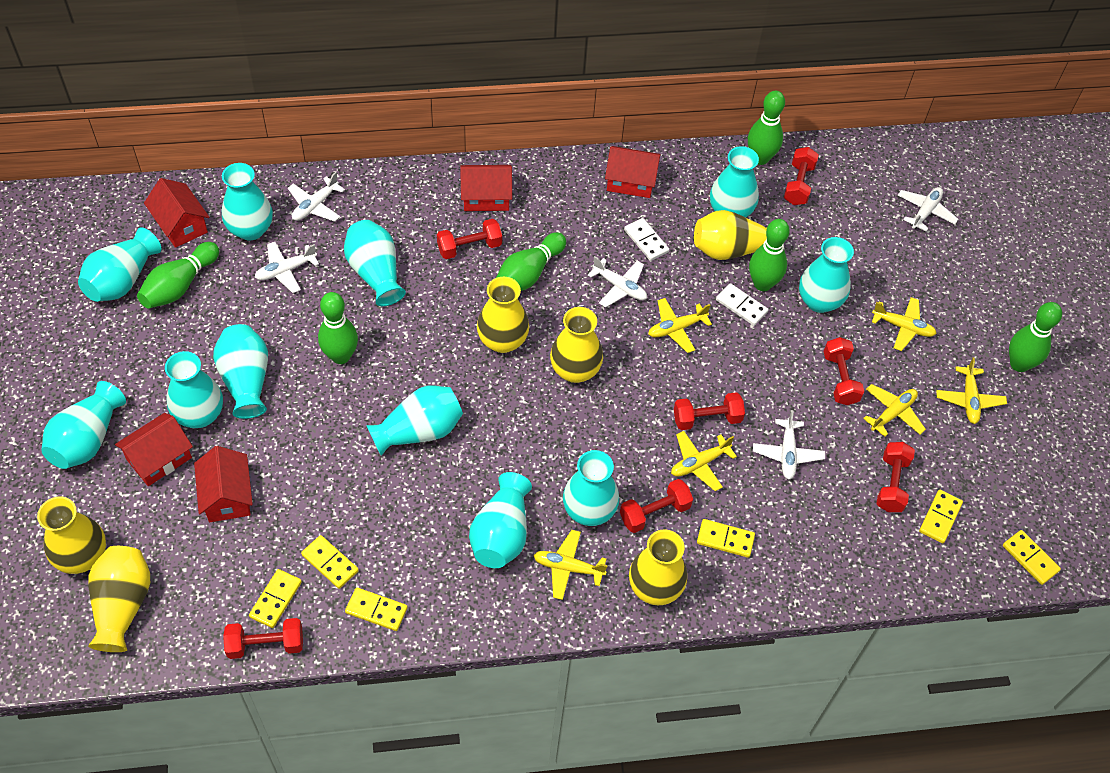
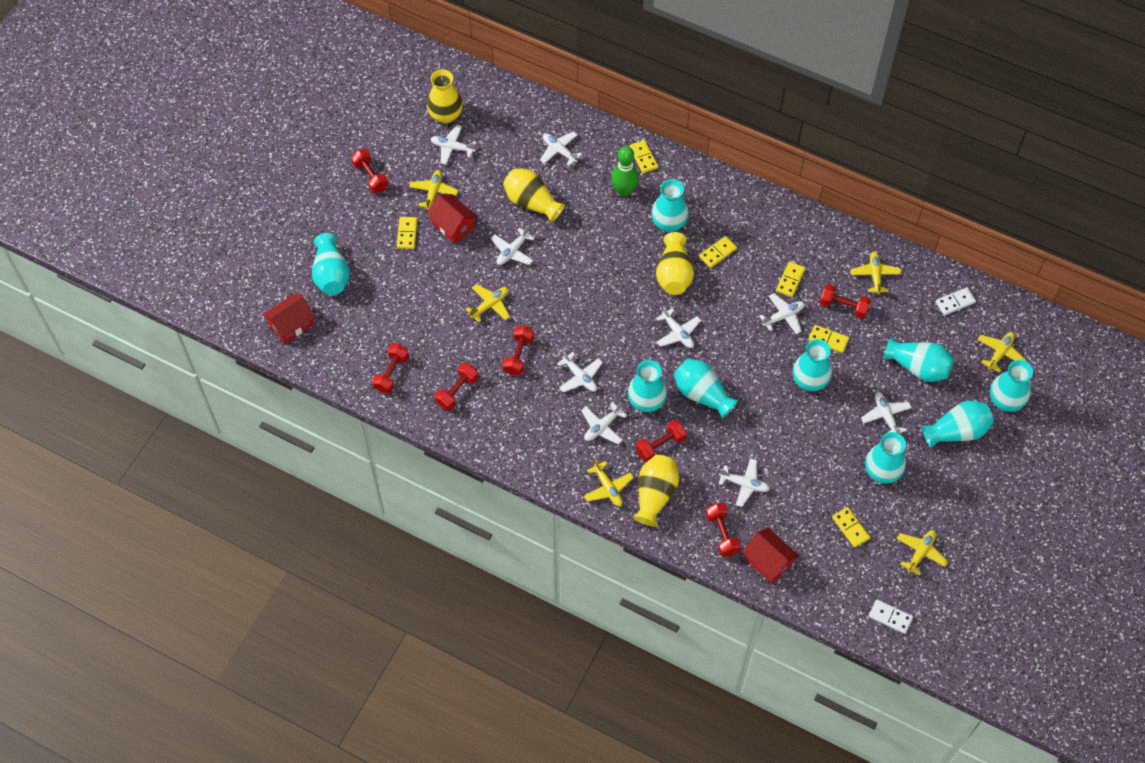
green bowling pin: 6 -> 1
red house: 5 -> 3
turquoise vase: 11 -> 9
white plane: 5 -> 9
yellow vase: 6 -> 4

